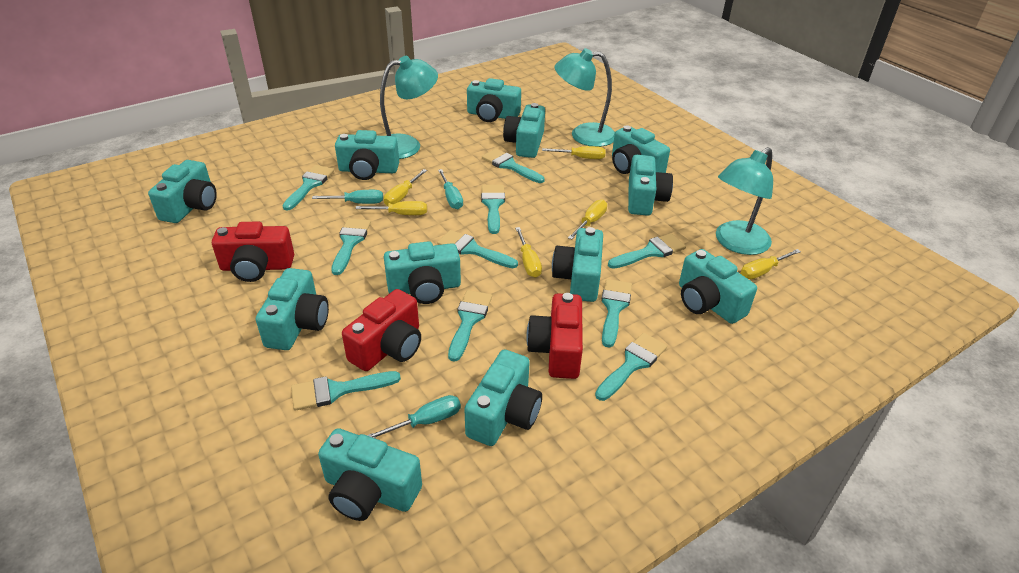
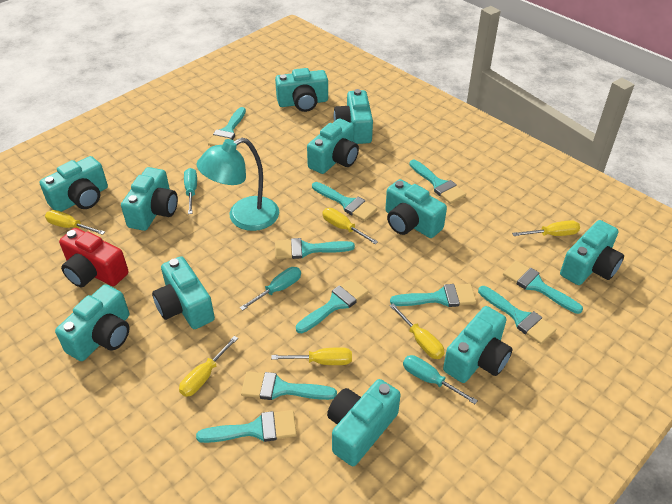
red camera: 3 -> 1
turquoise camera: 12 -> 11
turquoise lamp: 3 -> 1

